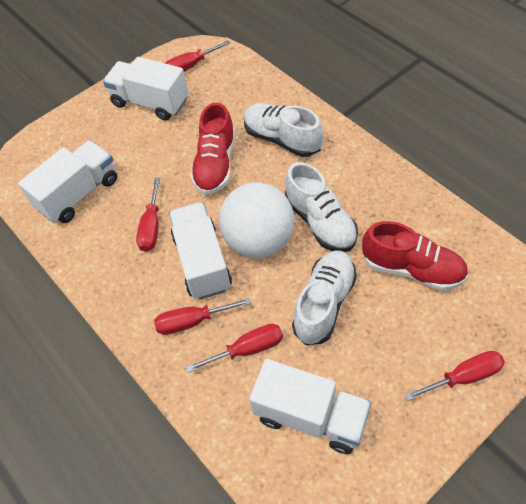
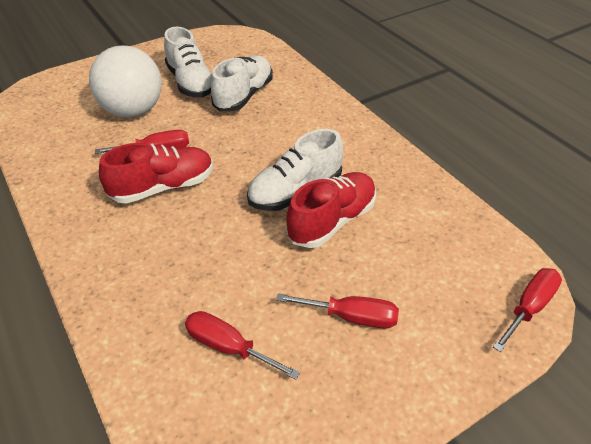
red screwdriver: 5 -> 4
white truck: 4 -> 0

